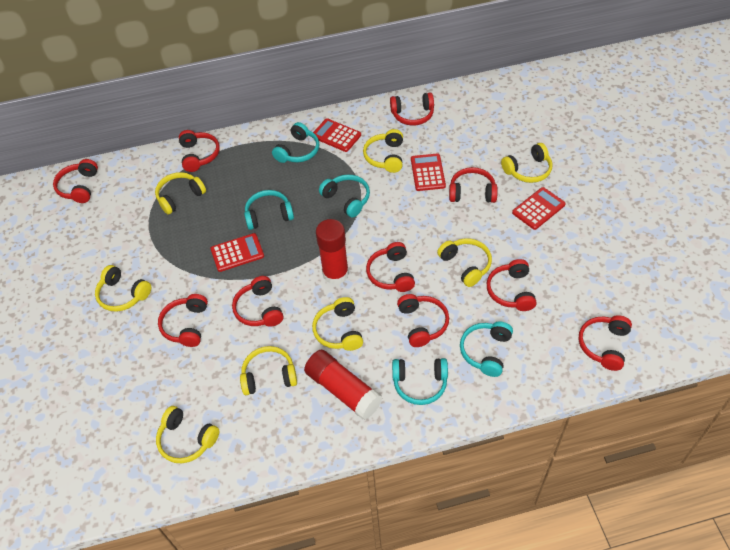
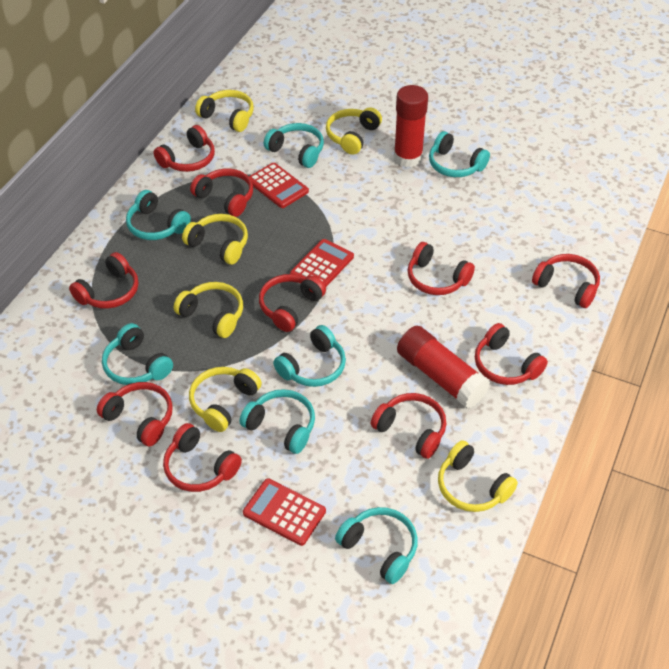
red calculator: 4 -> 3
turquoise headphones: 5 -> 7
yellow headphones: 8 -> 6

